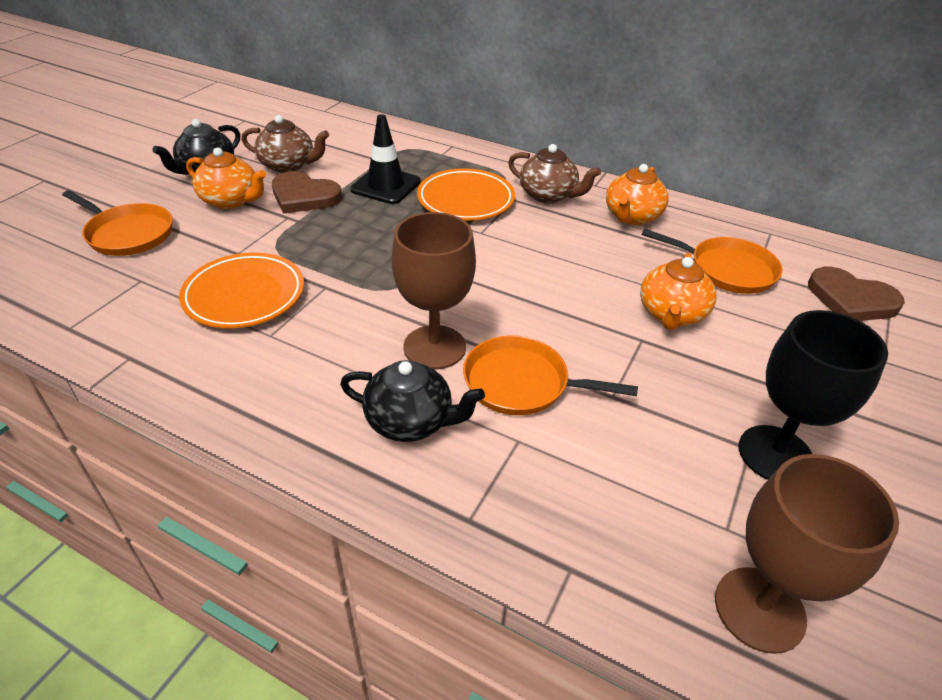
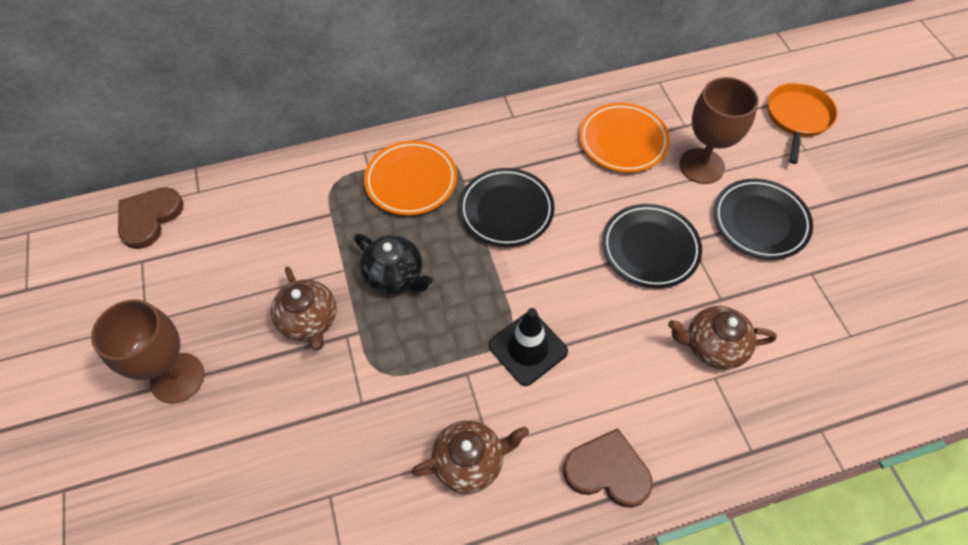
black goblet: 1 -> 0
black plate: 0 -> 3
black teapot: 2 -> 1
brown teapot: 2 -> 3
orange pan: 3 -> 1
orange teapot: 3 -> 0

